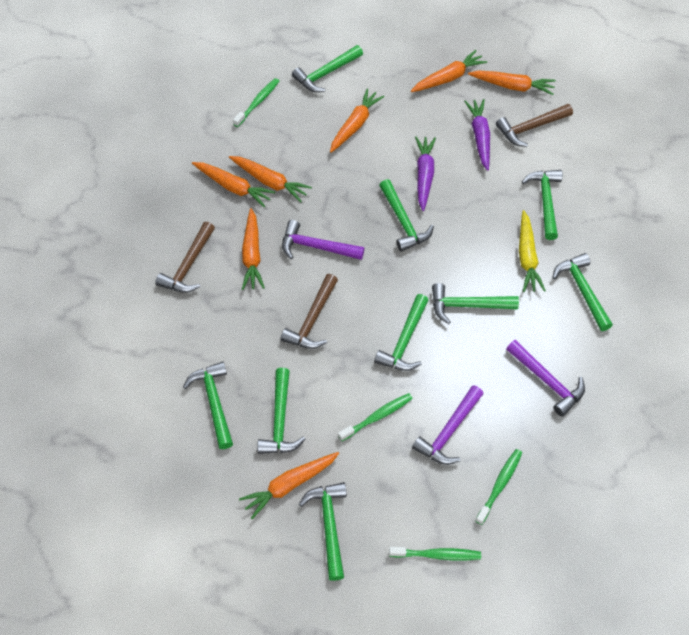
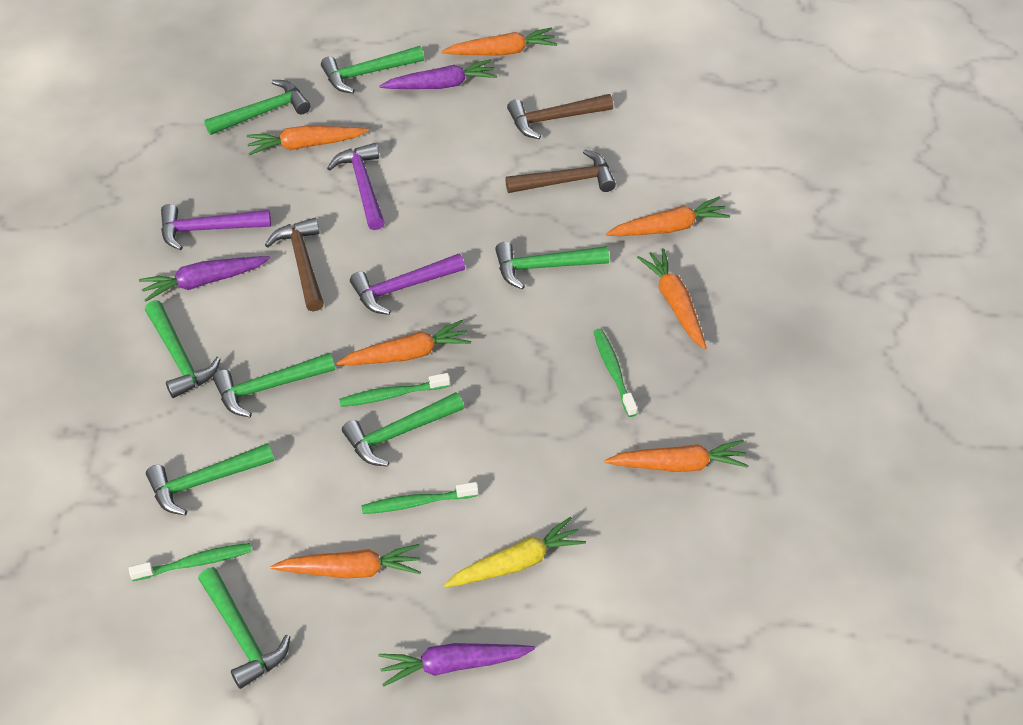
green hammer: 9 -> 8
purple carrot: 2 -> 3

